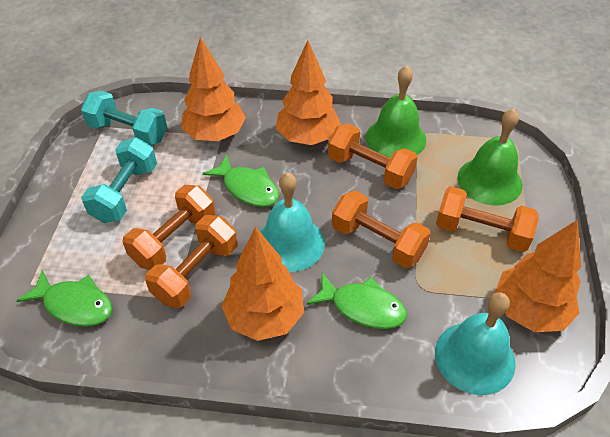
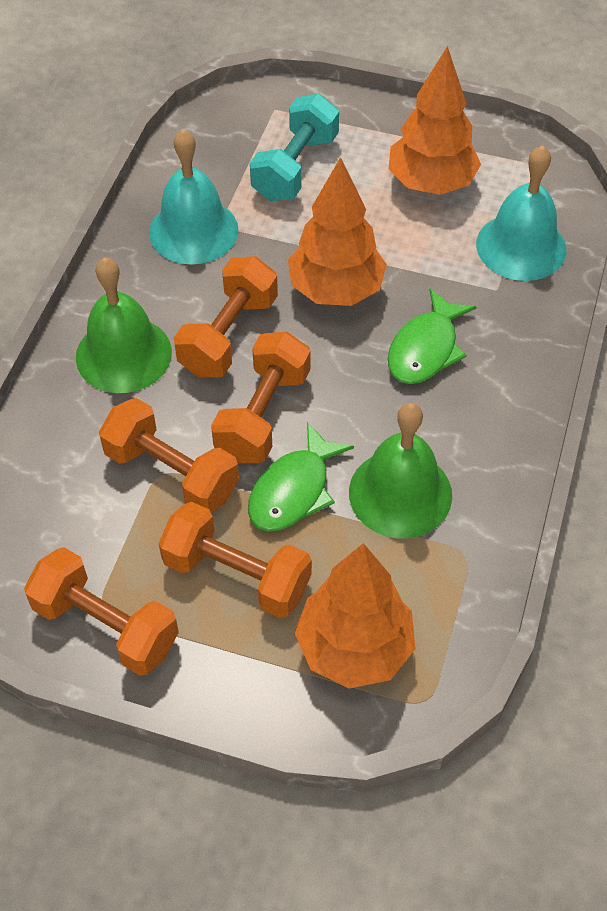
green fish: 3 -> 2
orange tree: 4 -> 3
turquoise dumbbell: 2 -> 1

